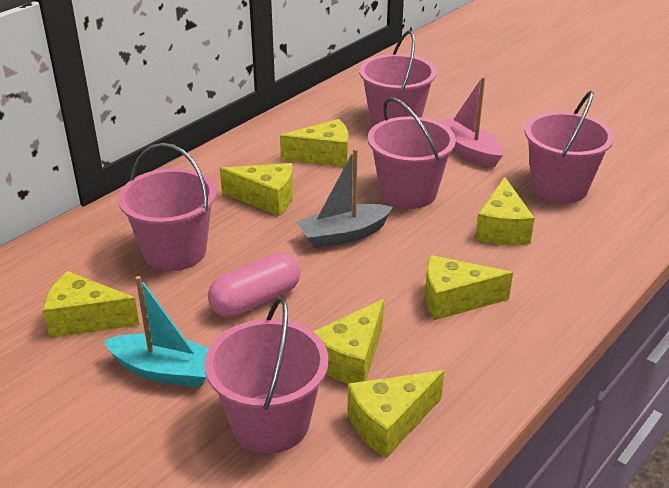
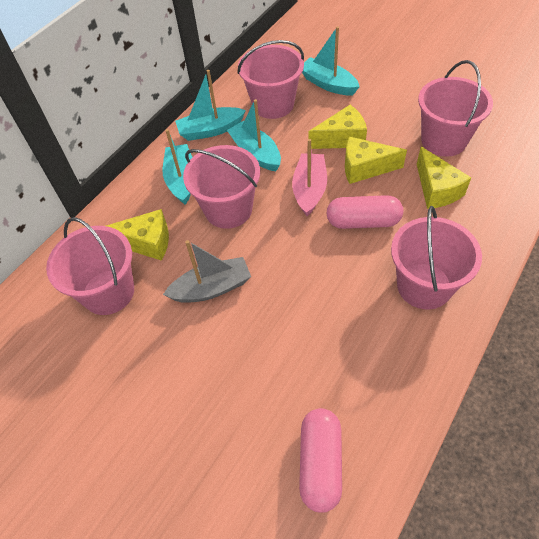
pink capsule: 1 -> 2
turquoise boat: 1 -> 4
yellow cheese: 7 -> 4

